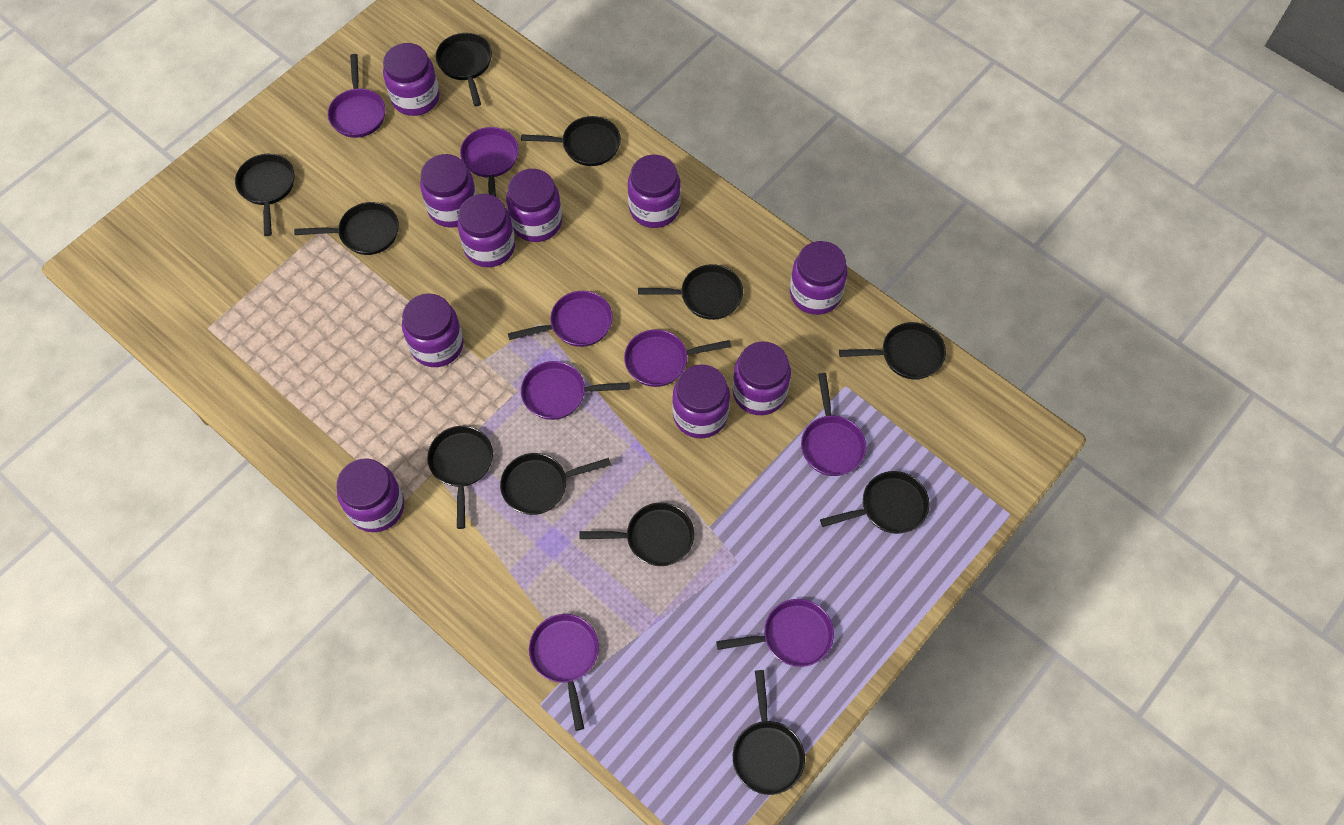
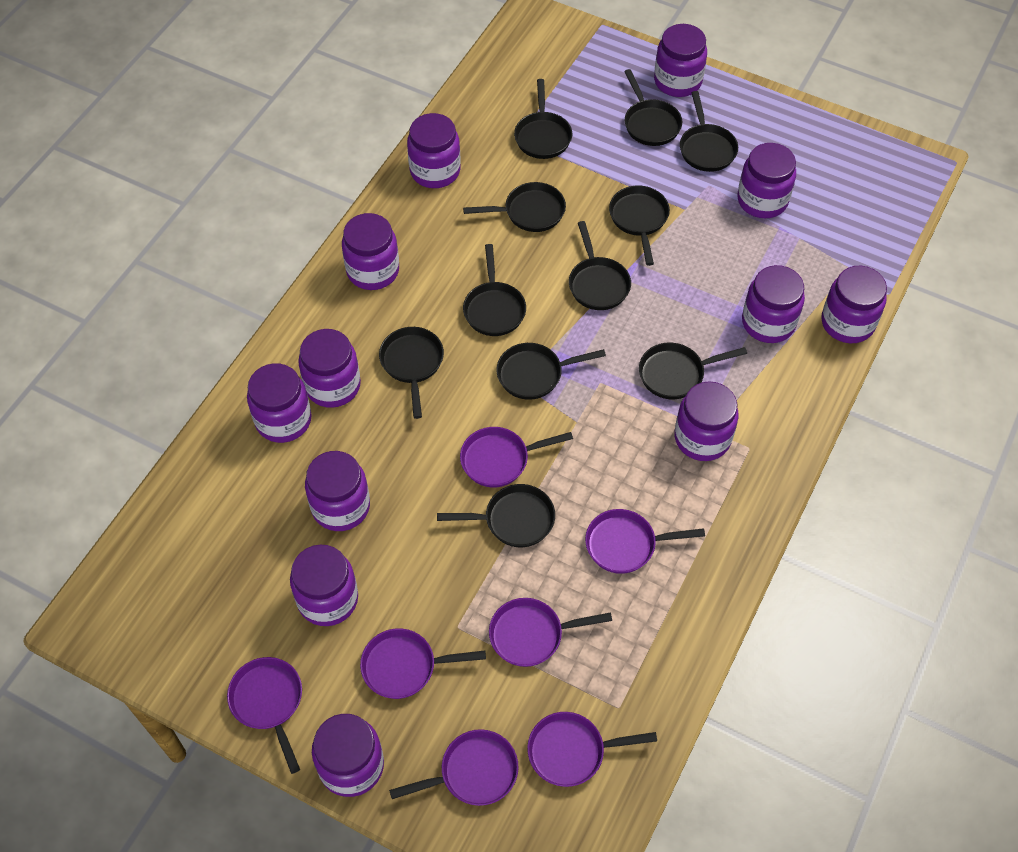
purple jar: 10 -> 12
purple pan: 8 -> 7

